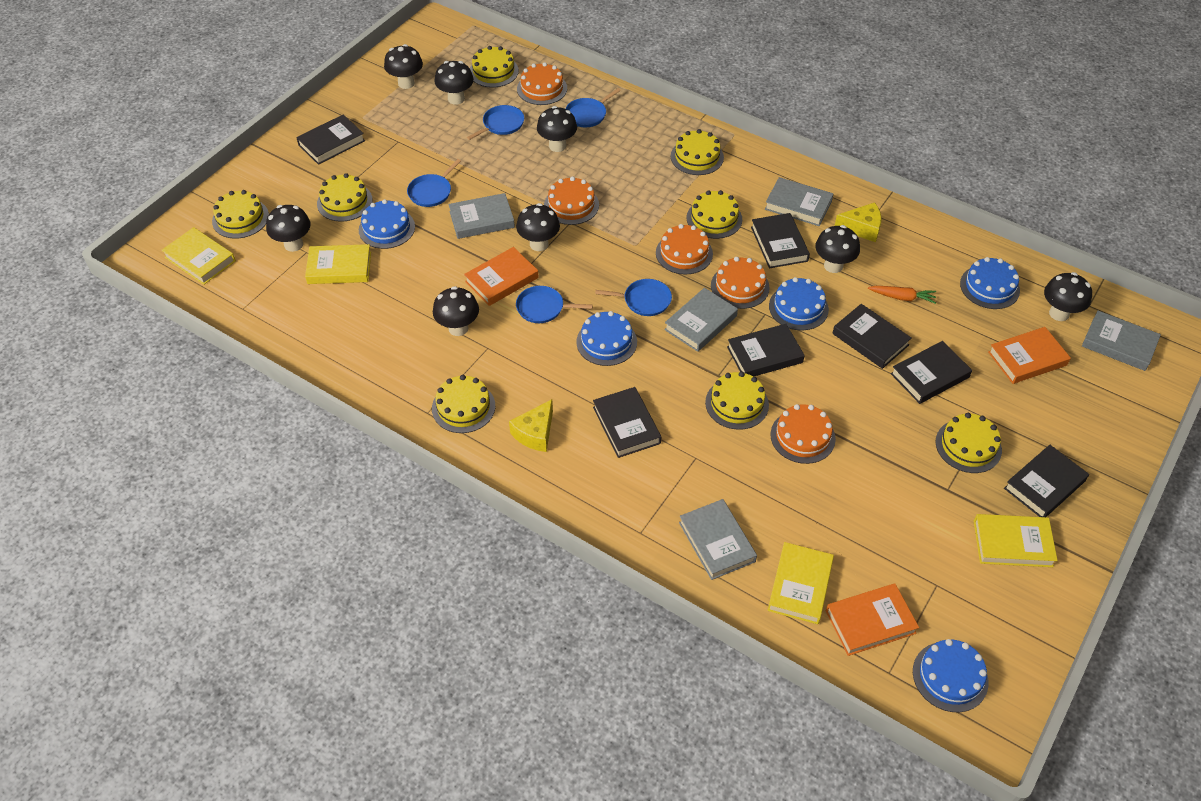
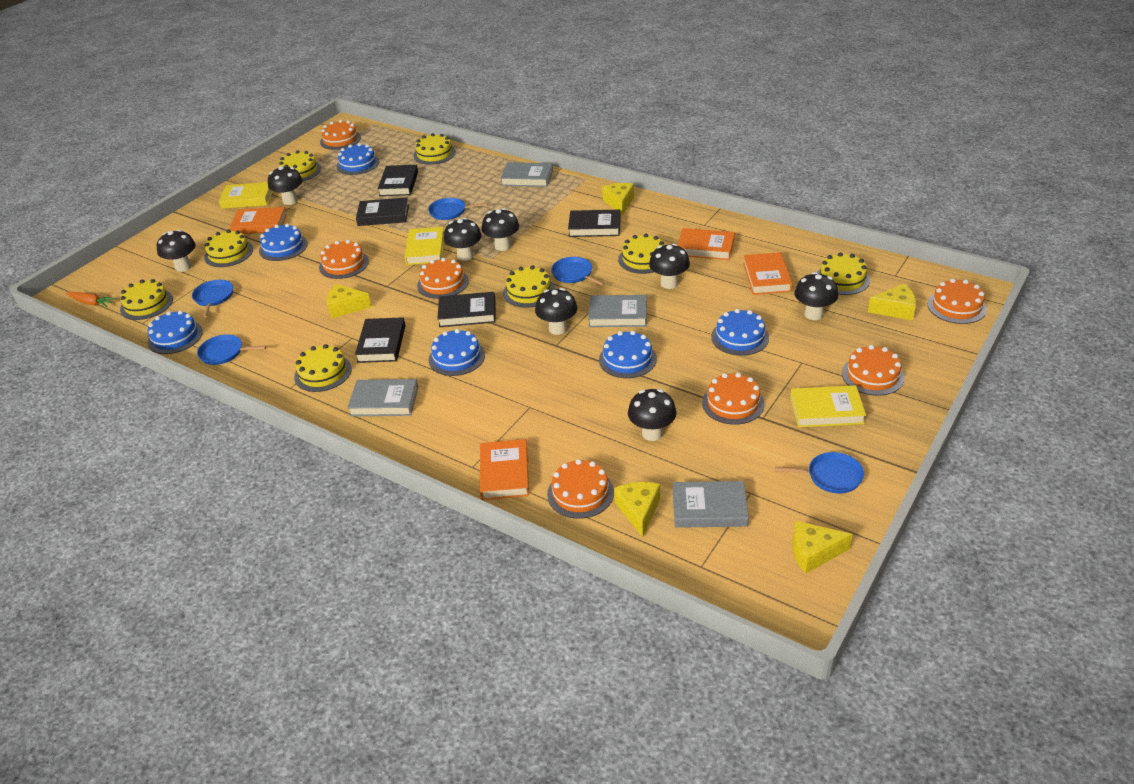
black book: 7 -> 5
blue cake: 5 -> 6
grey book: 5 -> 4
orange book: 3 -> 4
orange cake: 5 -> 7
yellow book: 4 -> 3
yellow cheese: 2 -> 5

